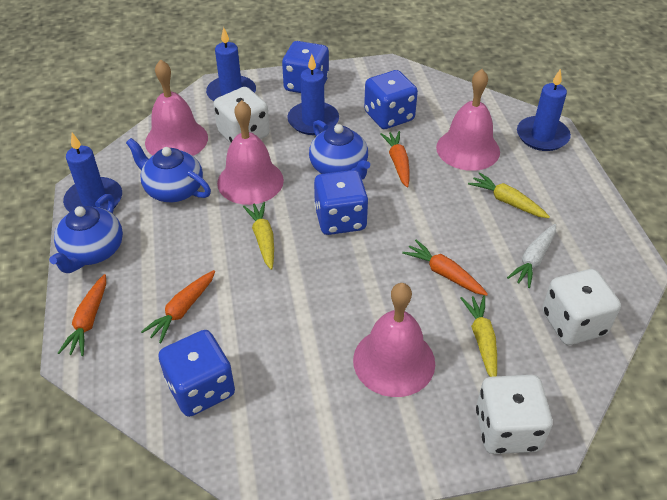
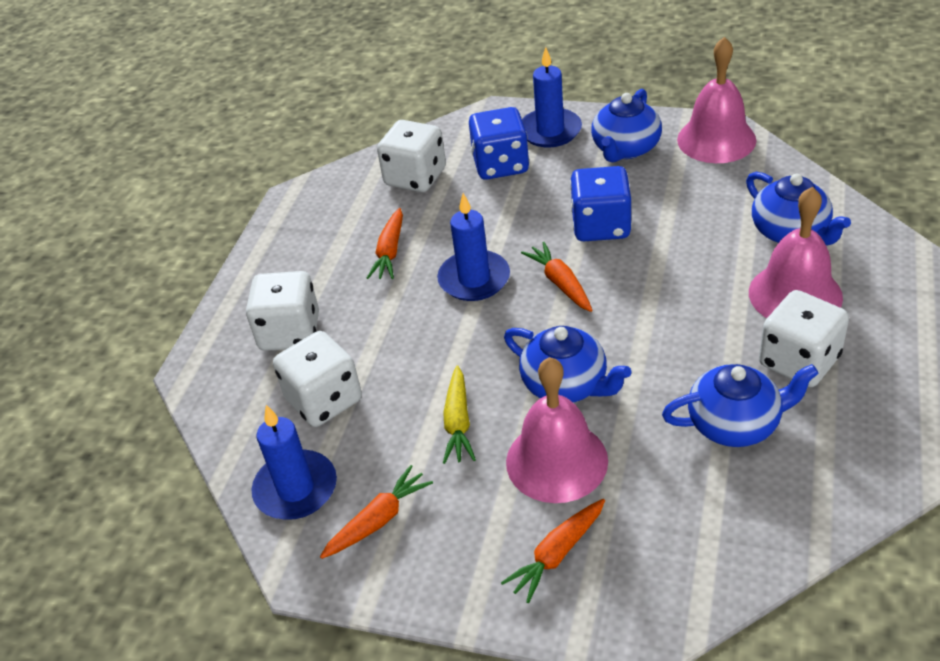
blue candle: 4 -> 3
blue dice: 4 -> 2
blue teapot: 3 -> 4
pink bell: 4 -> 3
white carrot: 1 -> 0
white dice: 3 -> 4
yellow carrot: 3 -> 1

